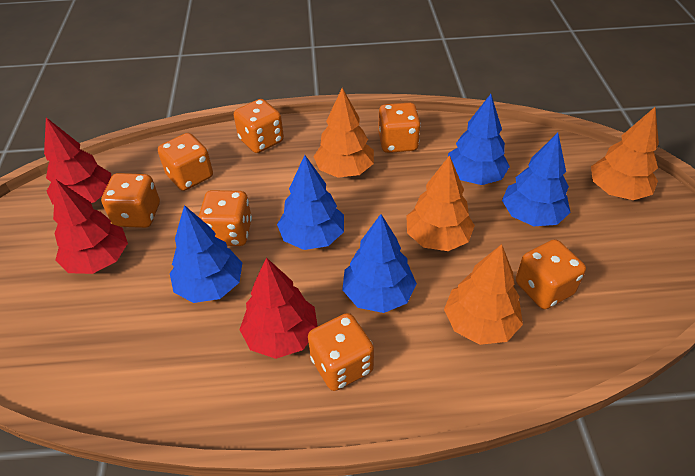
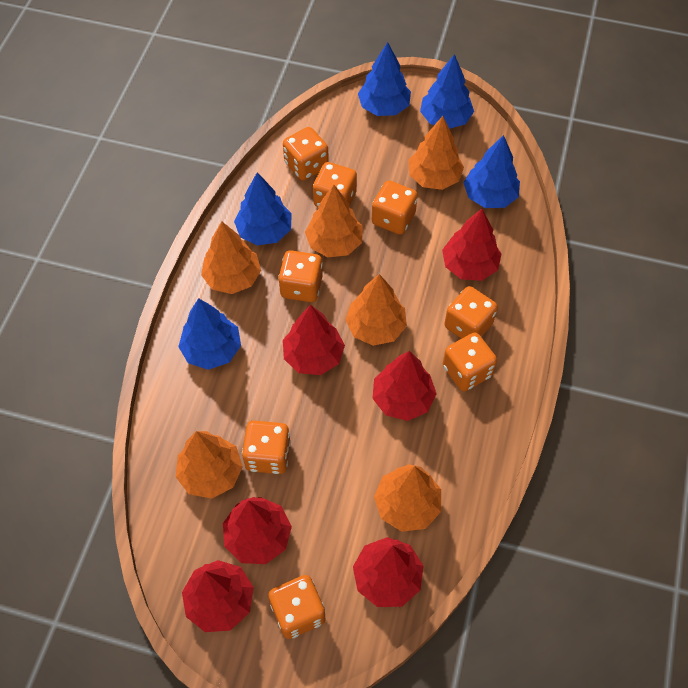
orange dice: 7 -> 8
orange tree: 4 -> 6
red tree: 3 -> 6

